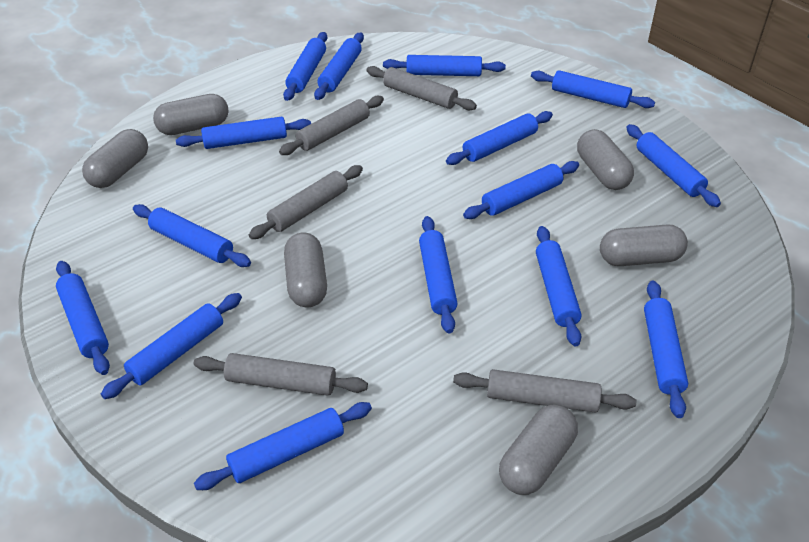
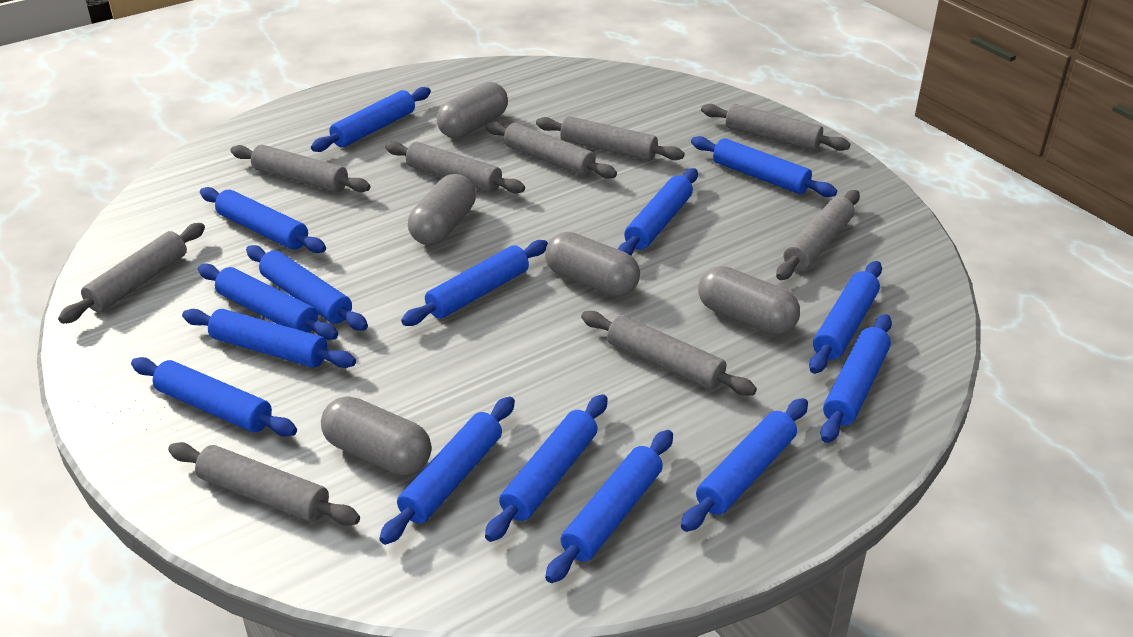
grey capsule: 6 -> 5
grey rolling pin: 5 -> 9

